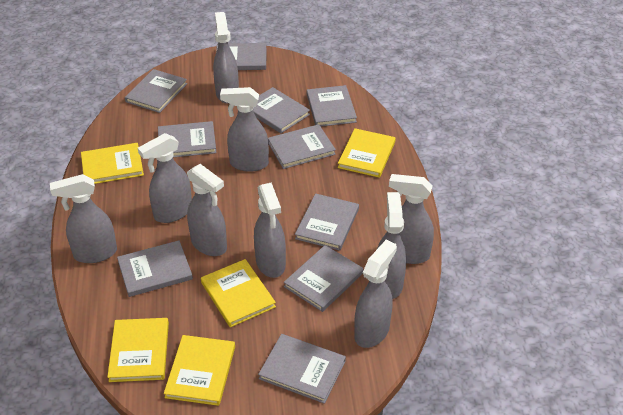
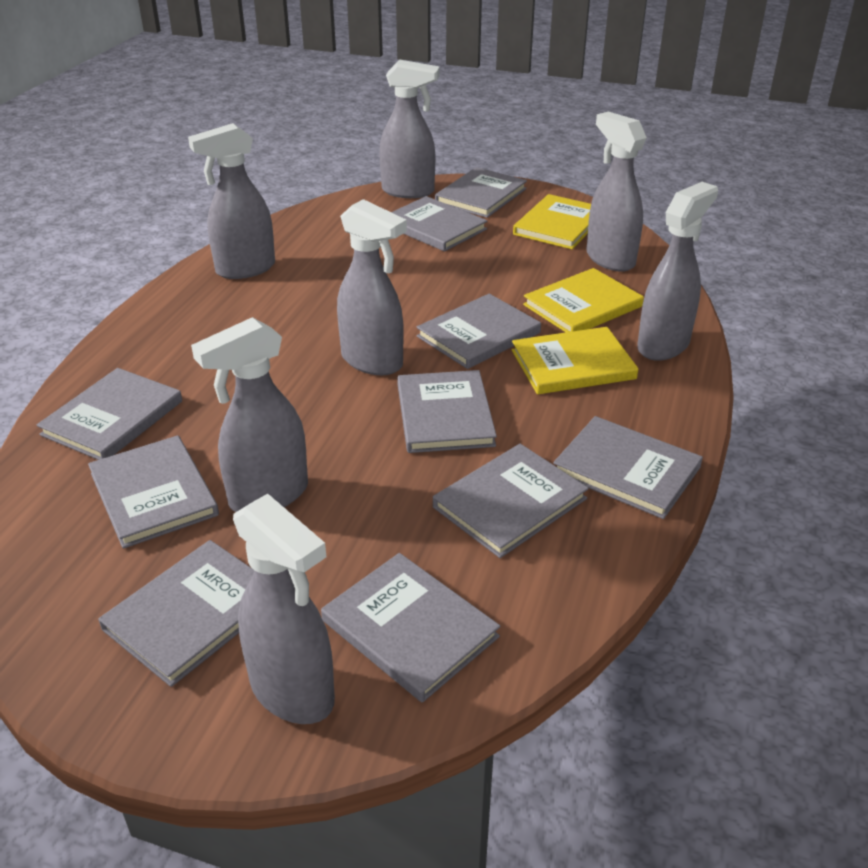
grey spray bottle: 9 -> 7
yellow book: 5 -> 3

